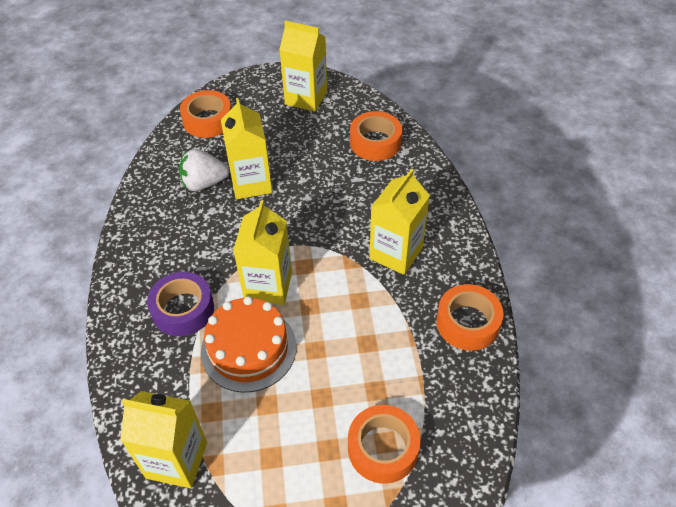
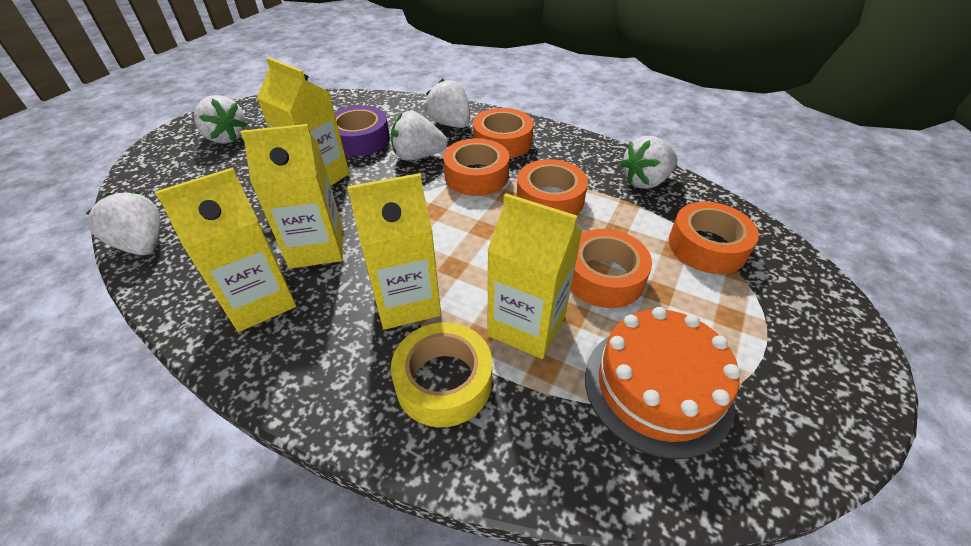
orange tape: 4 -> 5
white strawberry: 1 -> 5
yellow tape: 0 -> 1

